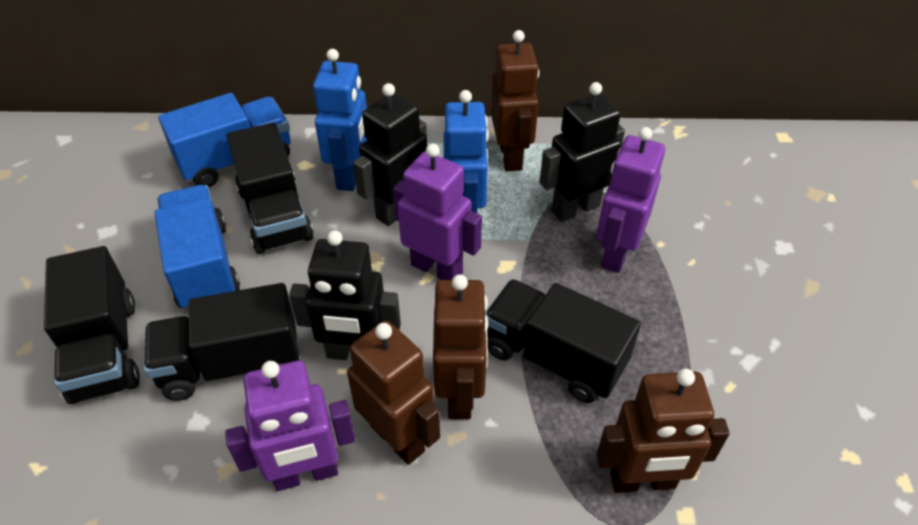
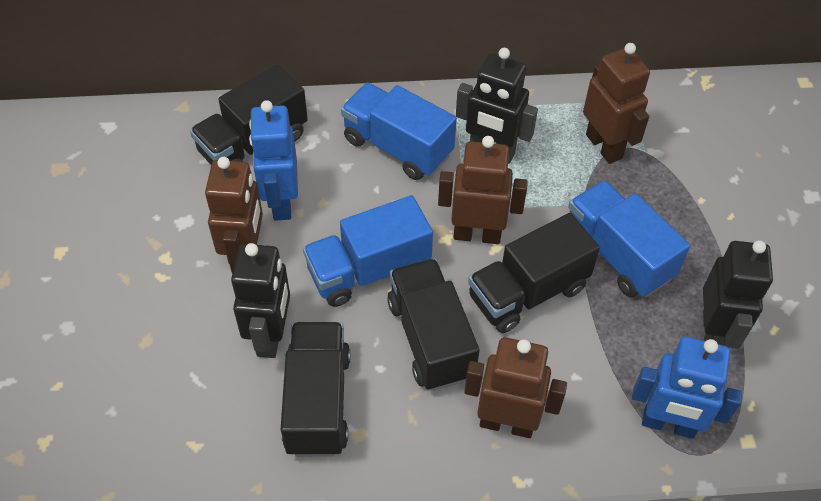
blue truck: 2 -> 3
purple robot: 3 -> 0

